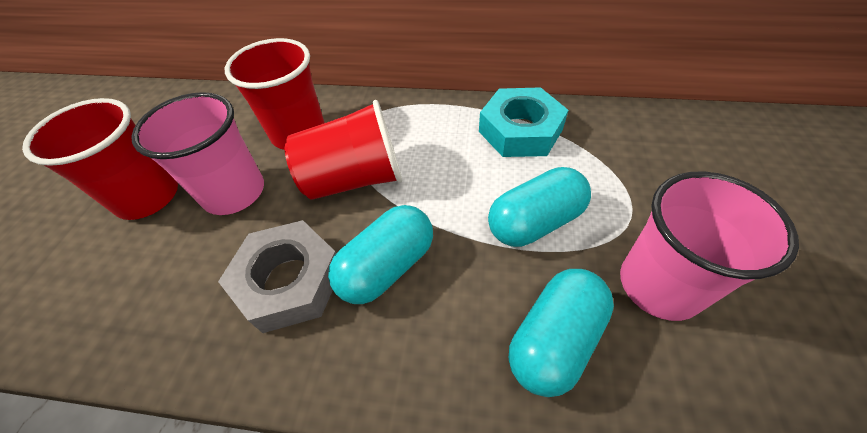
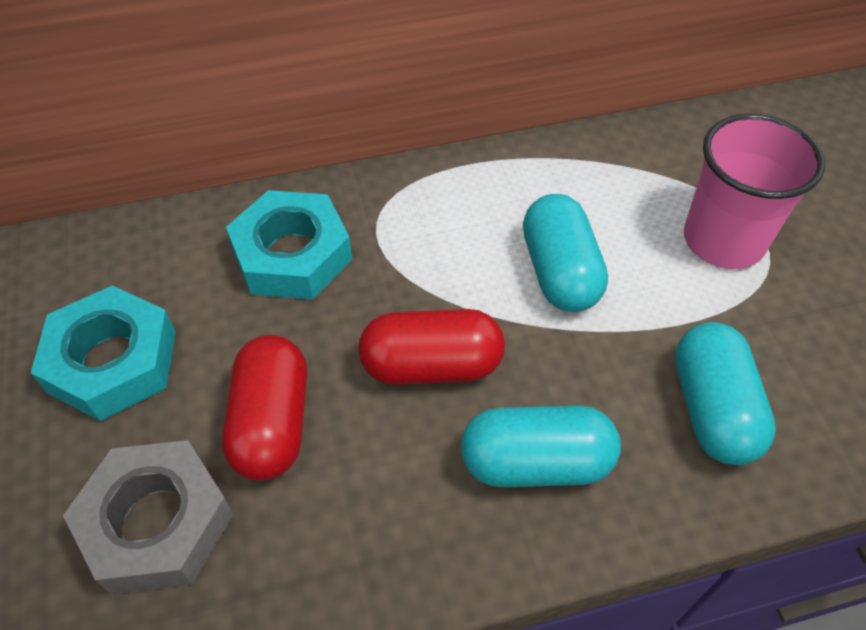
pink cup: 2 -> 1
red capsule: 0 -> 2
red cup: 3 -> 0
turquoise nut: 1 -> 2

